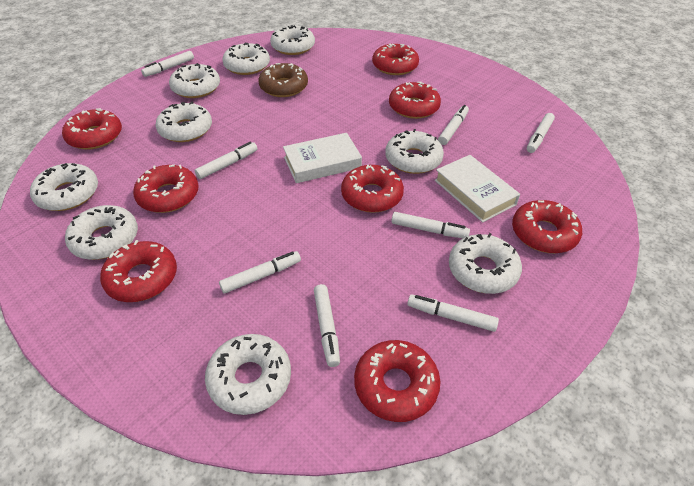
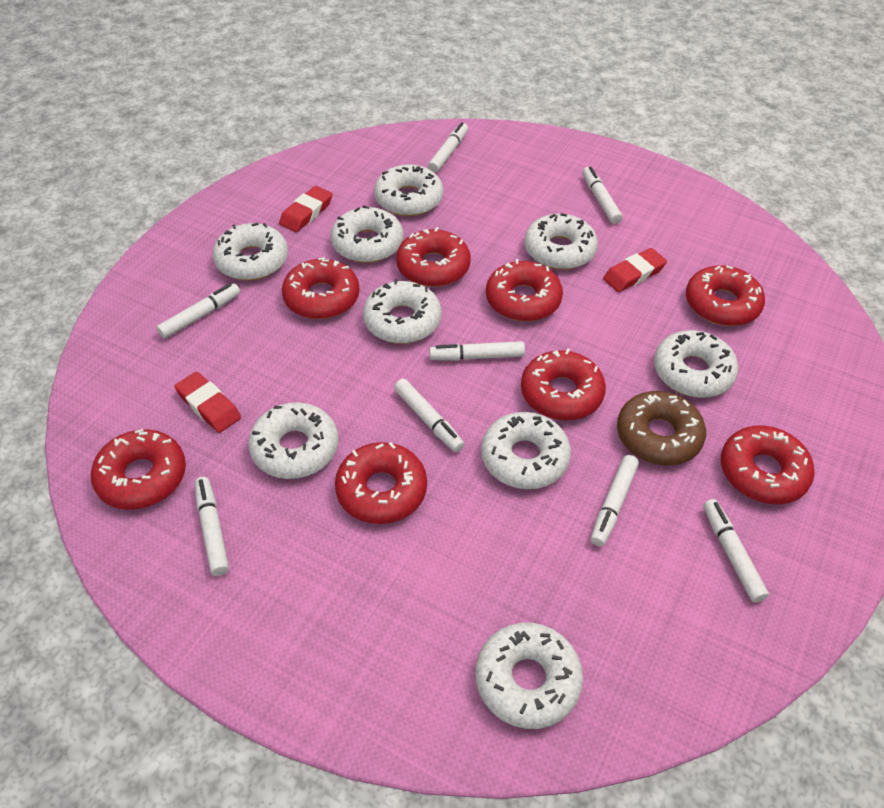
red eraser: 0 -> 3
white book: 2 -> 0

